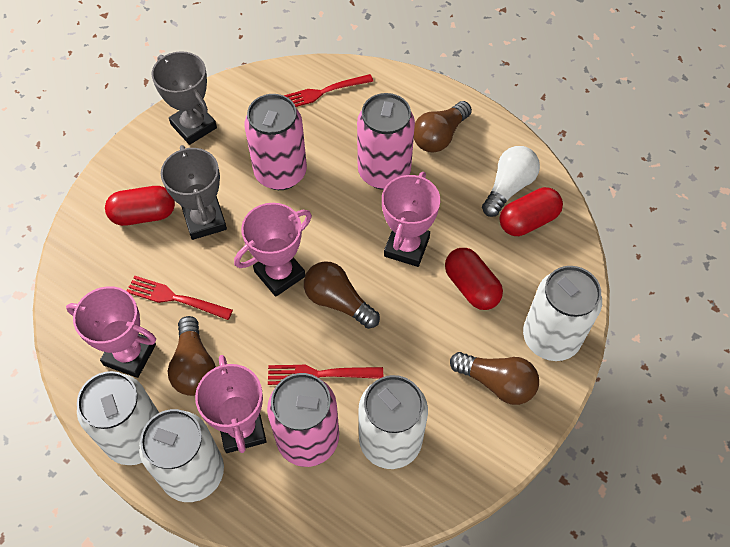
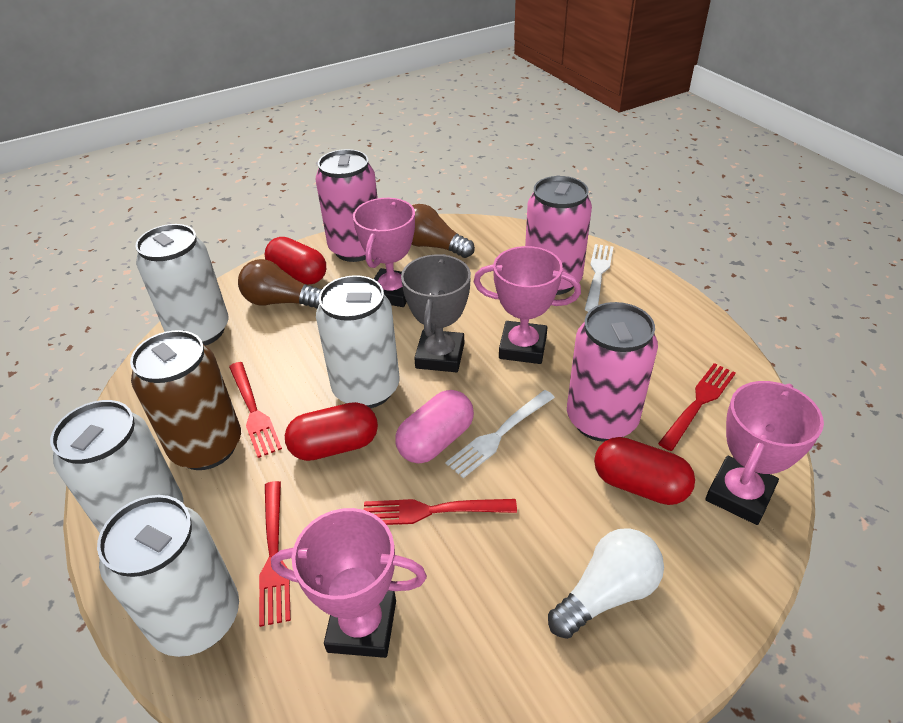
brown can: 0 -> 1
brown light bulb: 4 -> 2
grey trophy: 2 -> 1
pink capsule: 0 -> 1
red fork: 3 -> 4
white fork: 0 -> 2

